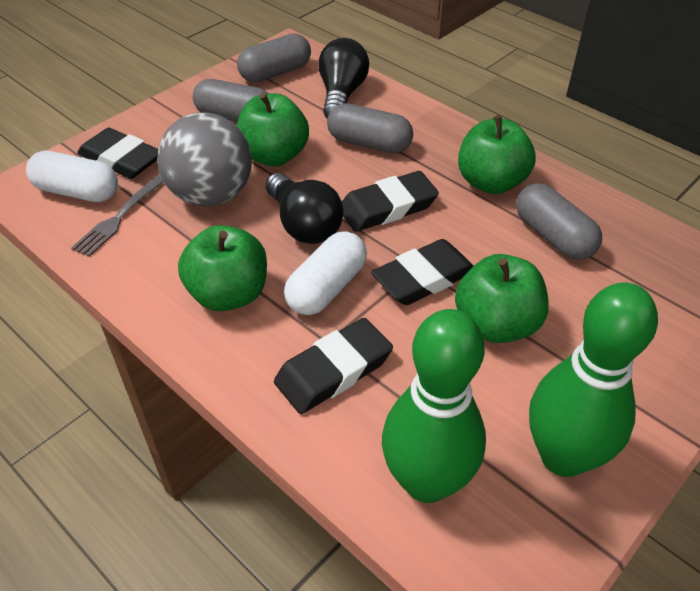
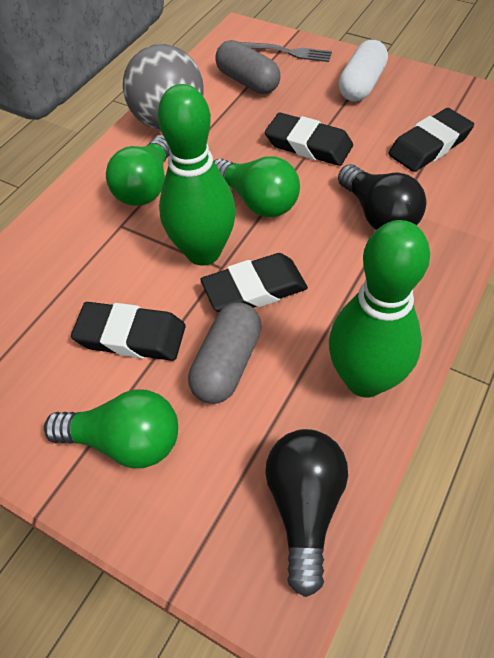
green apple: 4 -> 0
green light bulb: 0 -> 3
grey capsule: 4 -> 2
white capsule: 2 -> 1

